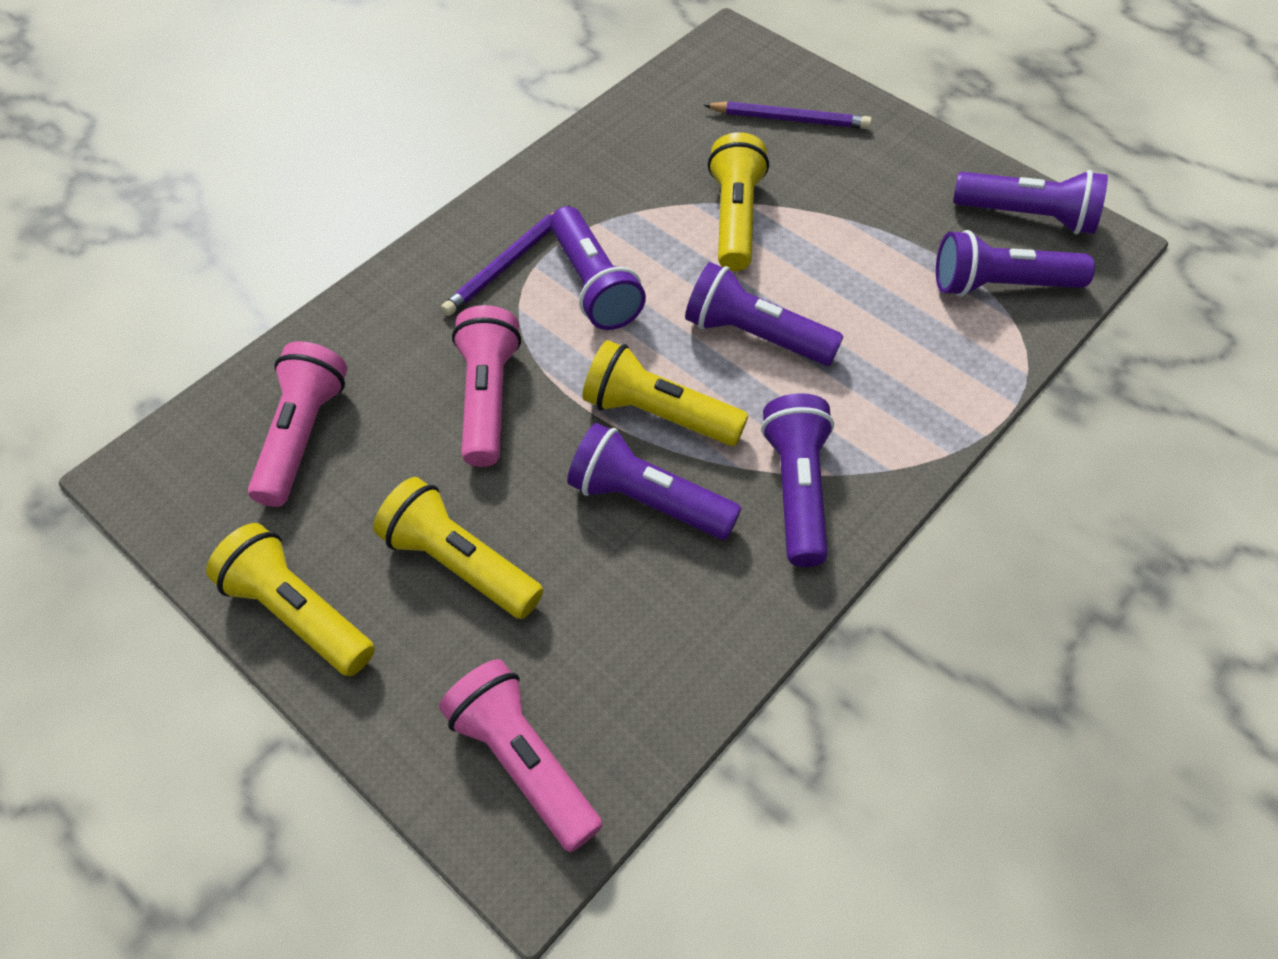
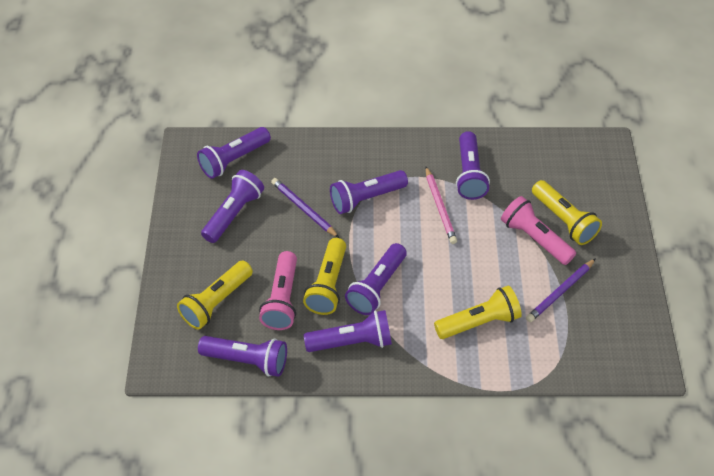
pink flashlight: 3 -> 2
pink pencil: 0 -> 1
purple flashlight: 6 -> 7

